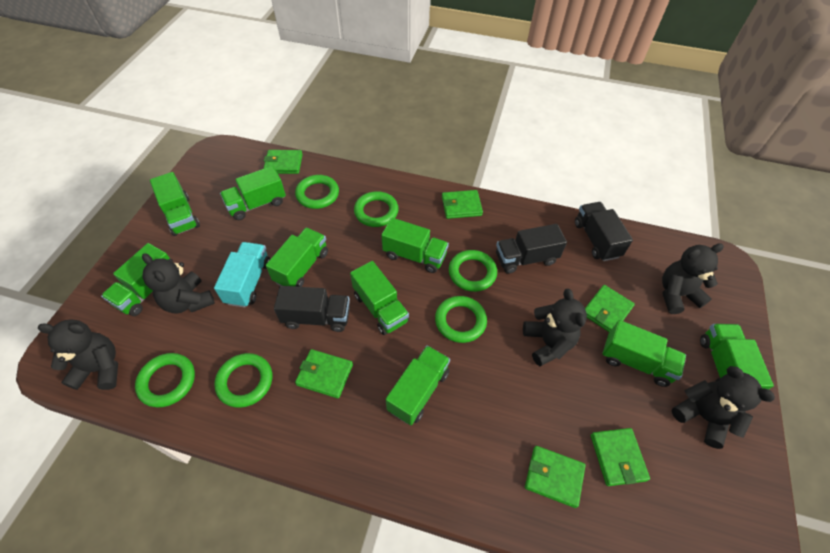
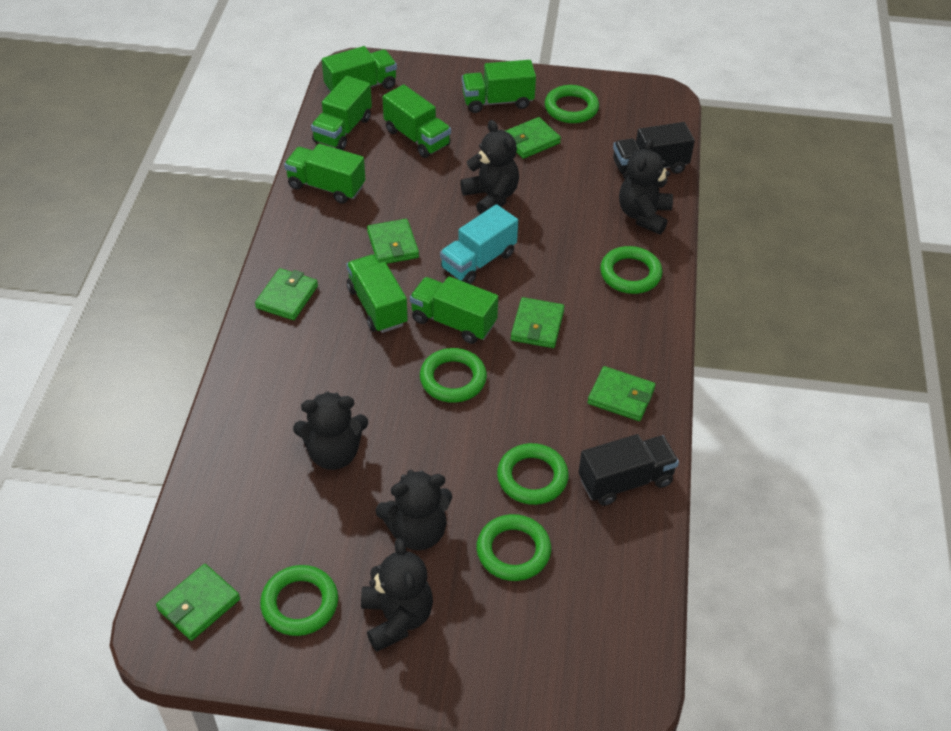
black truck: 3 -> 2
green truck: 9 -> 7

